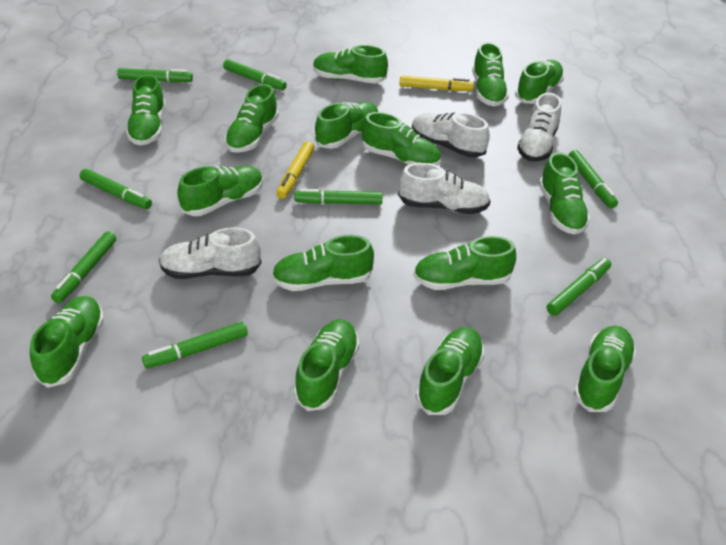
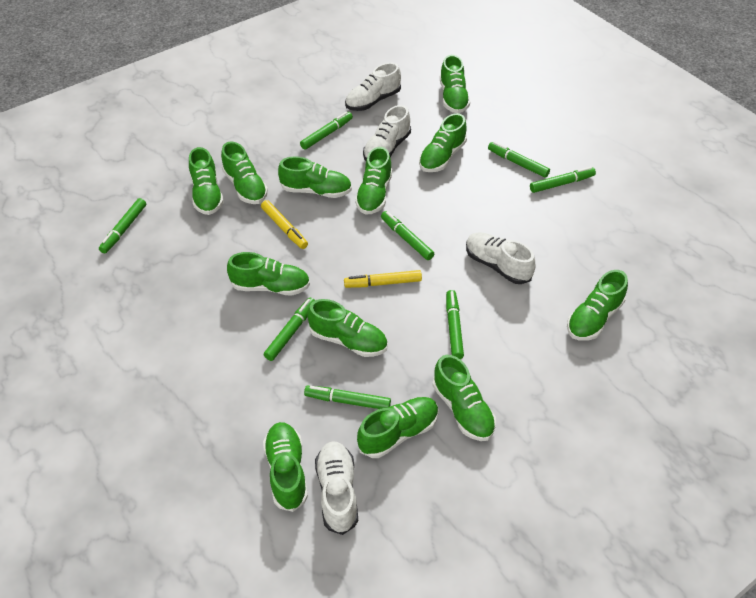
green shoe: 15 -> 12

